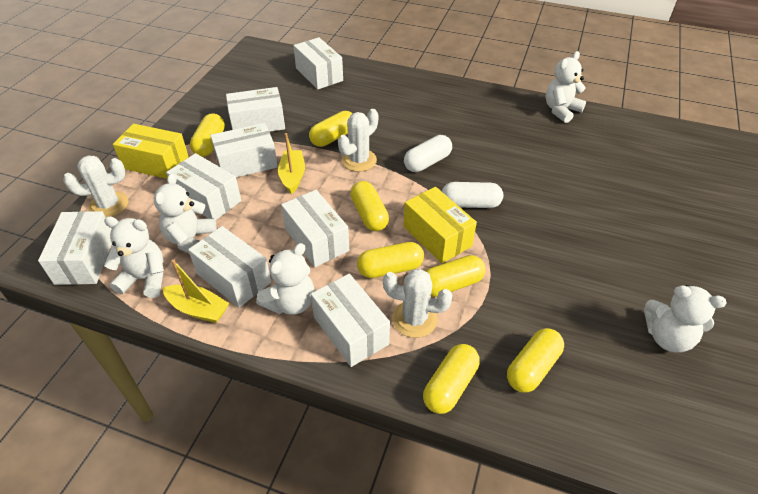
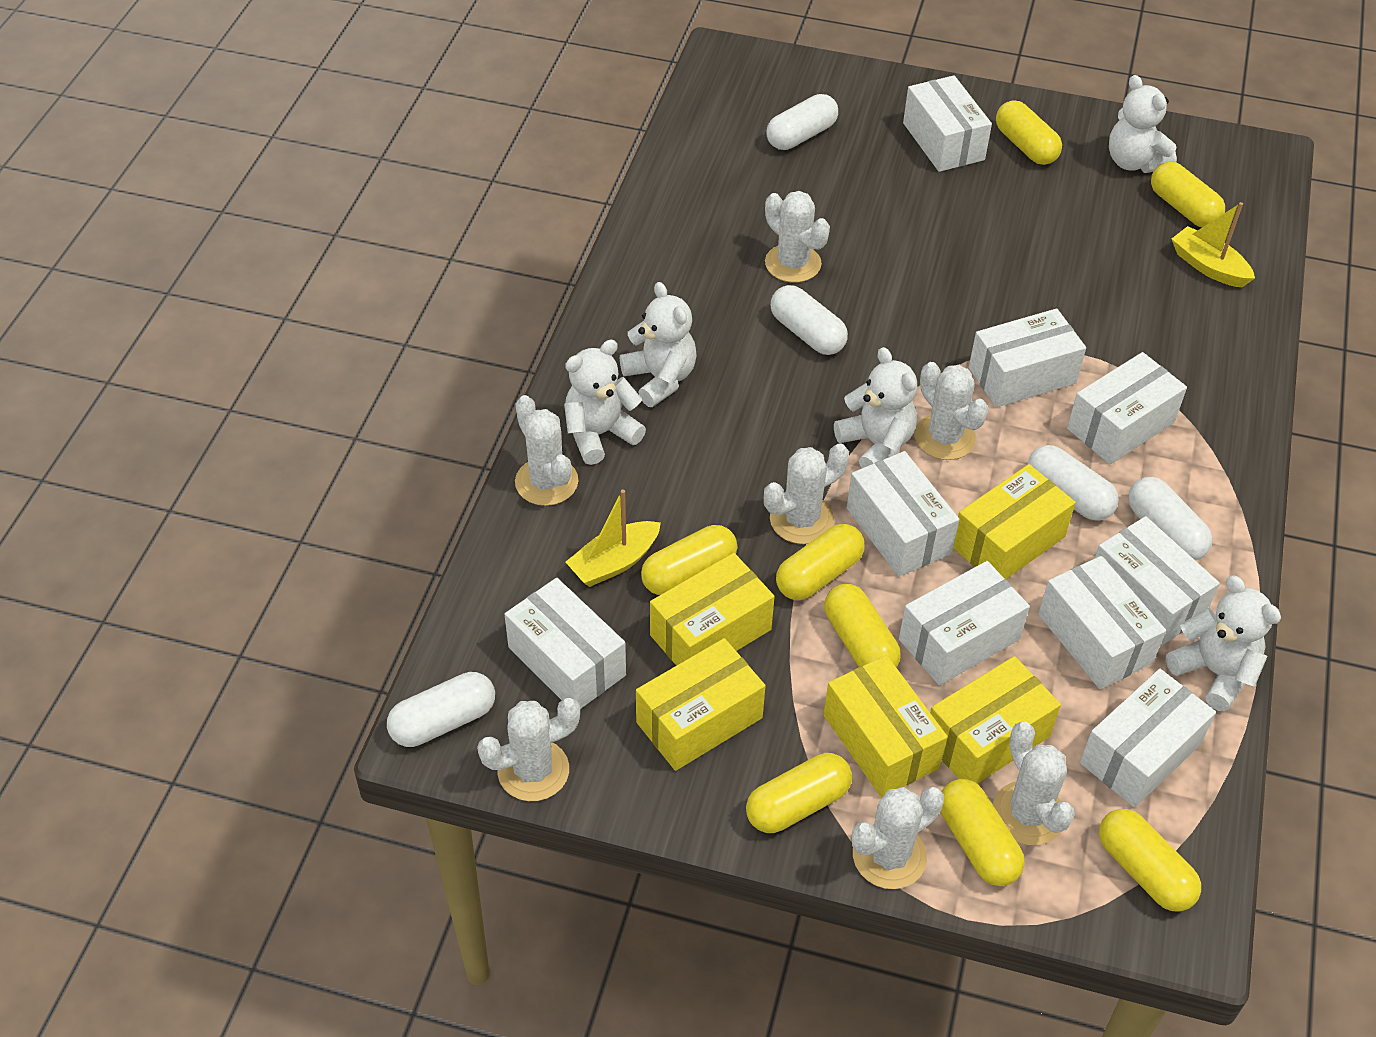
white box: 8 -> 9
white cactus: 3 -> 7
white capsule: 2 -> 5
yellow box: 2 -> 5
yellow capsule: 7 -> 8

